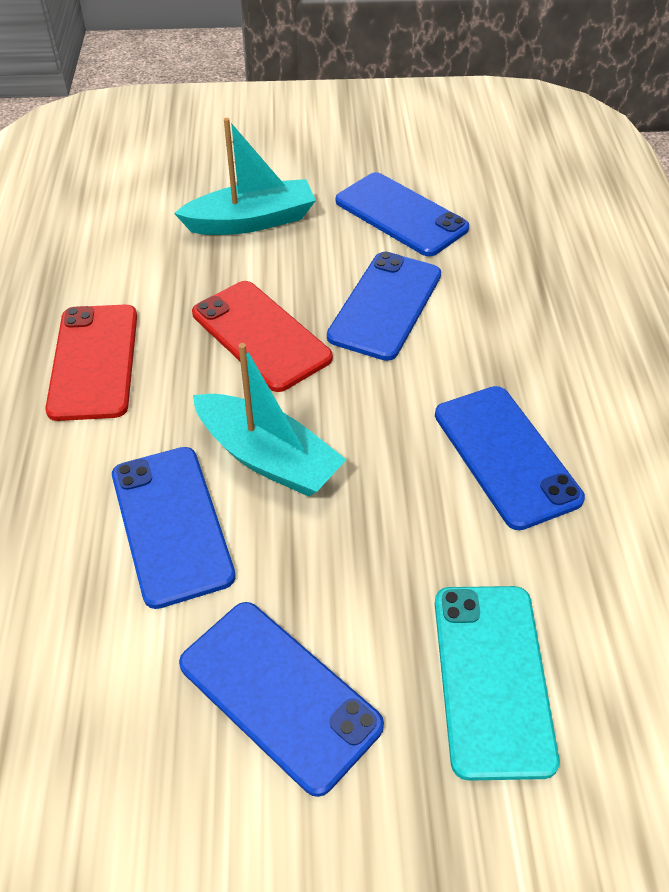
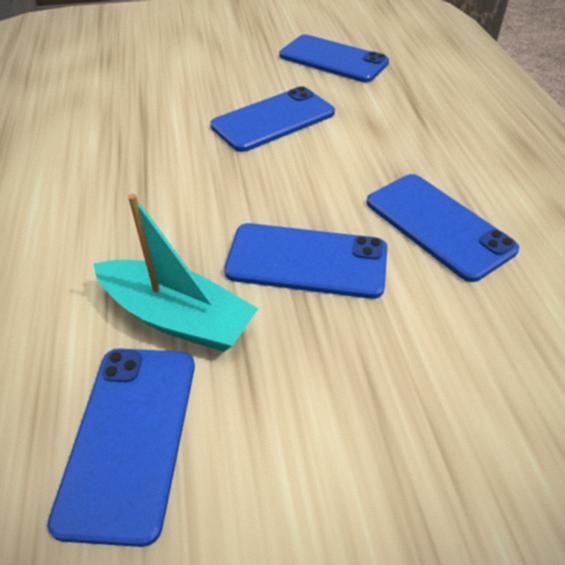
red phone: 2 -> 0
turquoise boat: 2 -> 1
turquoise phone: 1 -> 0

